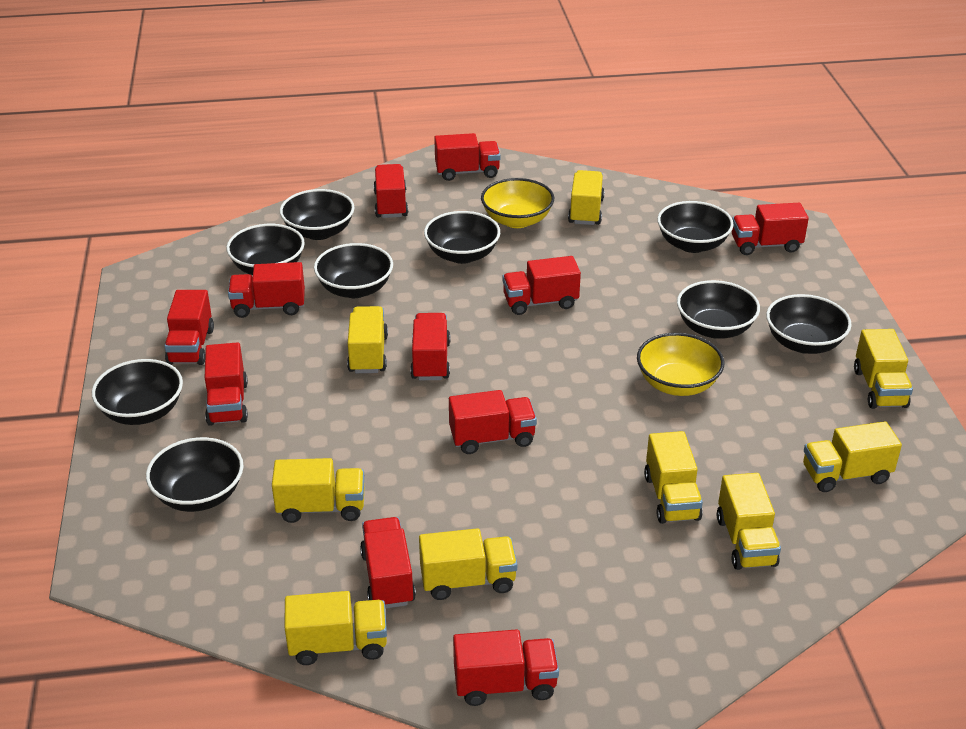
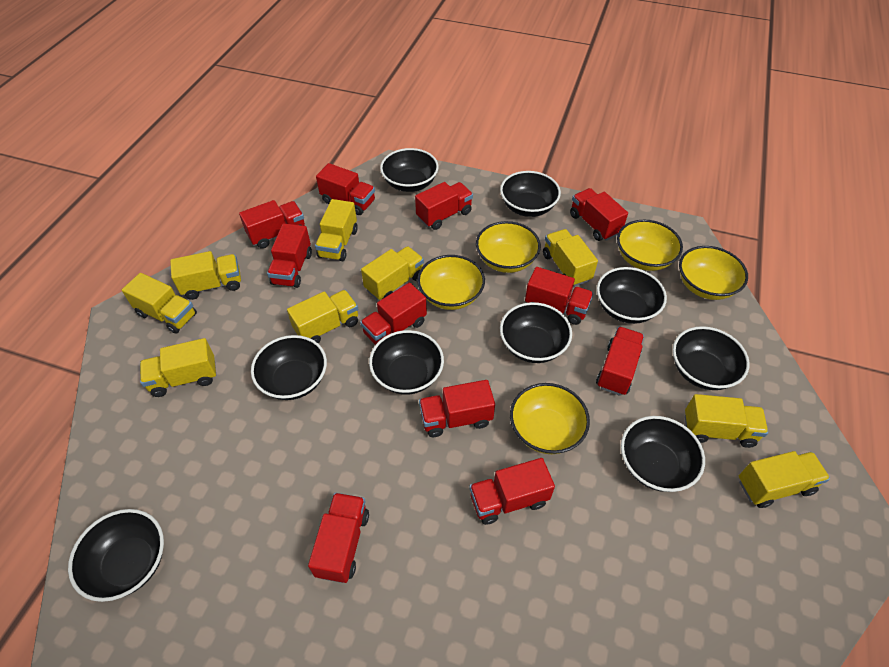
yellow bowl: 2 -> 5

